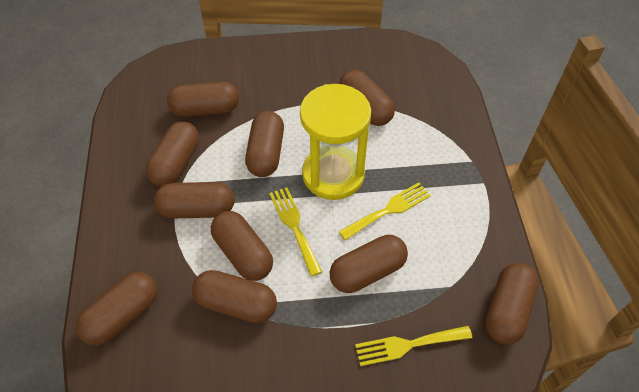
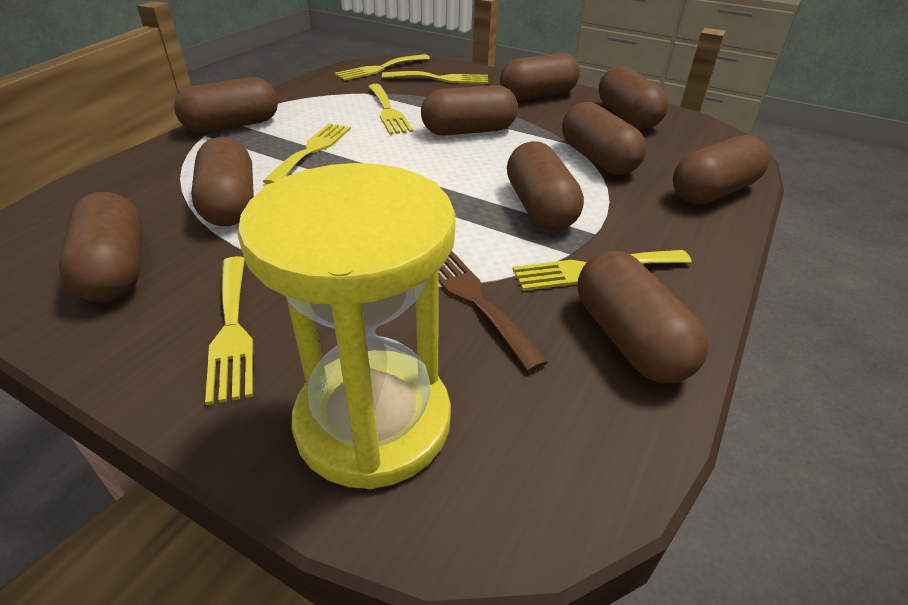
brown fork: 0 -> 1
yellow fork: 3 -> 6

